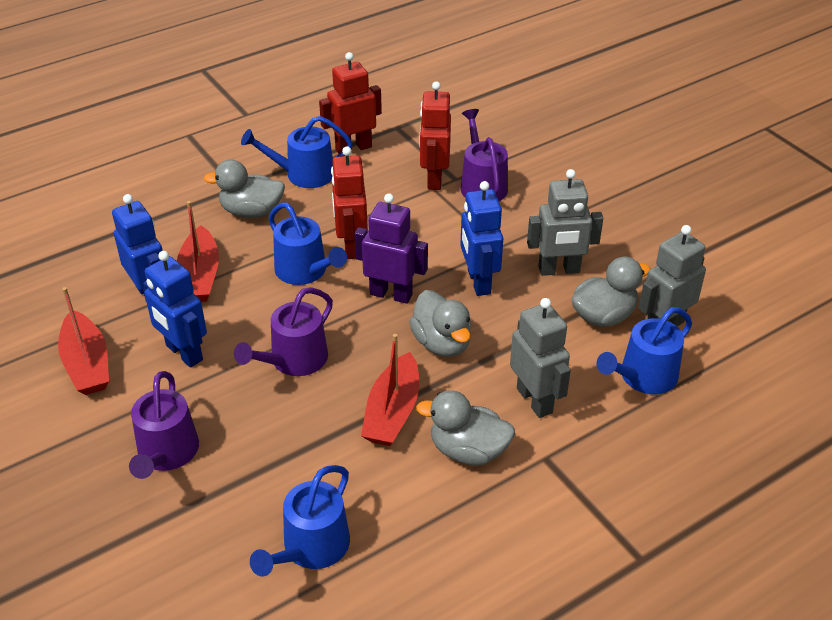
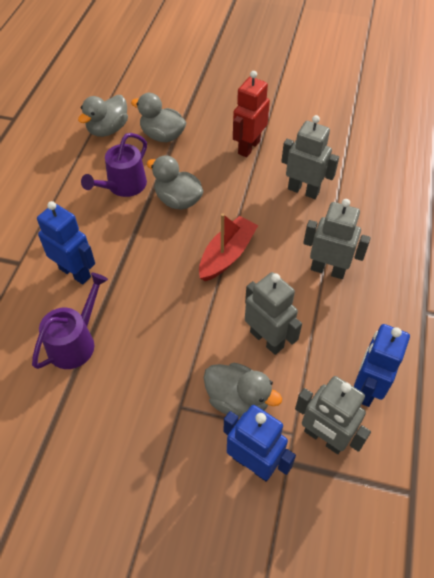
blue watering can: 4 -> 0
grey robot: 3 -> 4
purple robot: 1 -> 0
purple watering can: 3 -> 2
red boat: 3 -> 1
red robot: 3 -> 1

